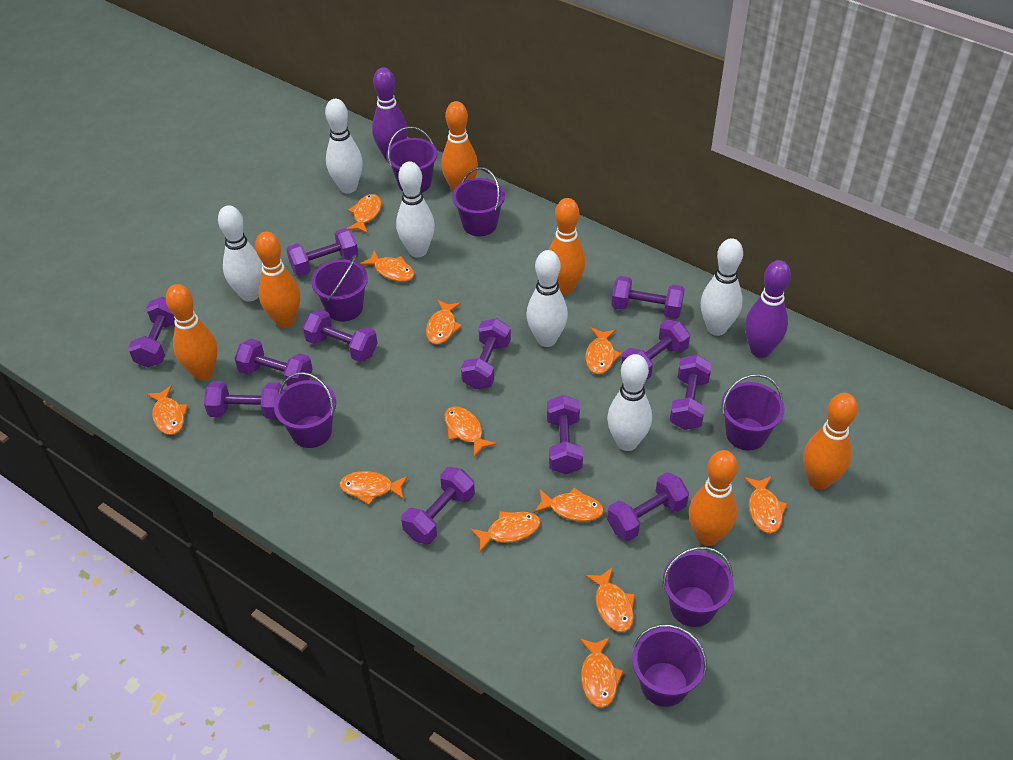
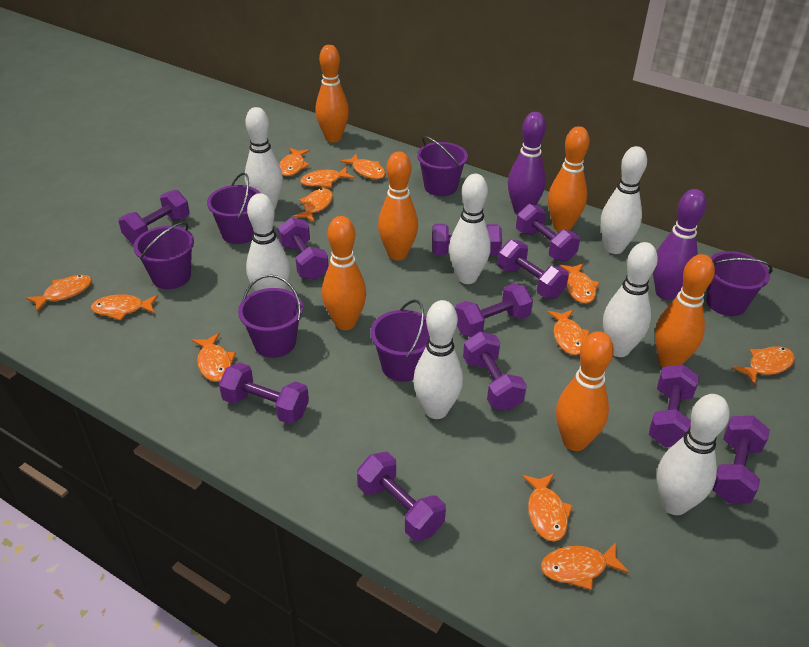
purple bucket: 7 -> 6
purple dumbbell: 12 -> 11
white bowling pin: 6 -> 7

